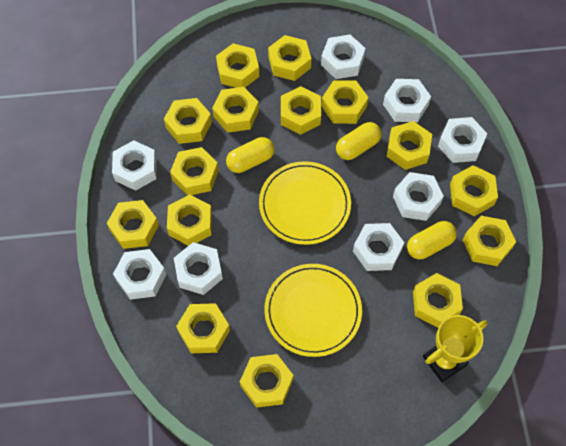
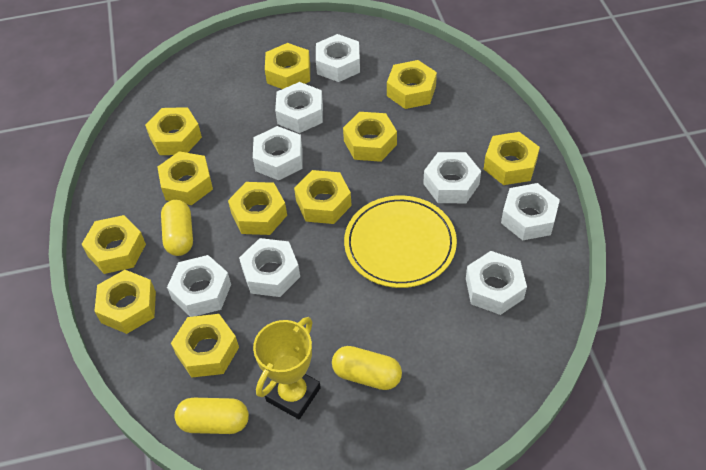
yellow nut: 15 -> 11
yellow plate: 2 -> 1

